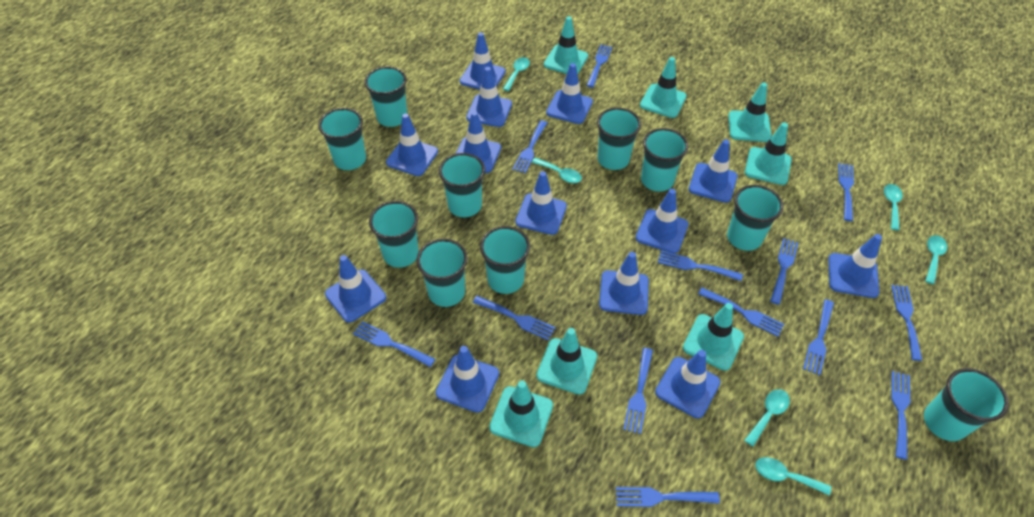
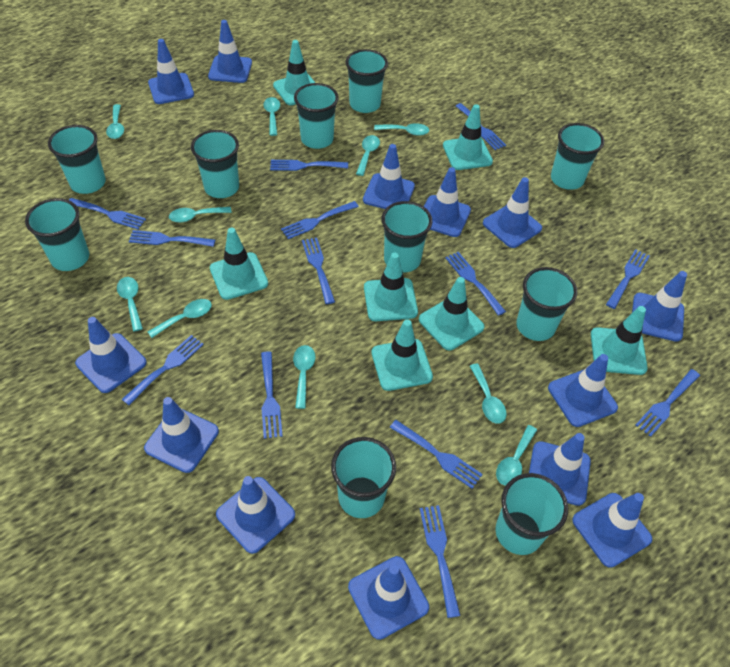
turquoise spoon: 6 -> 10

